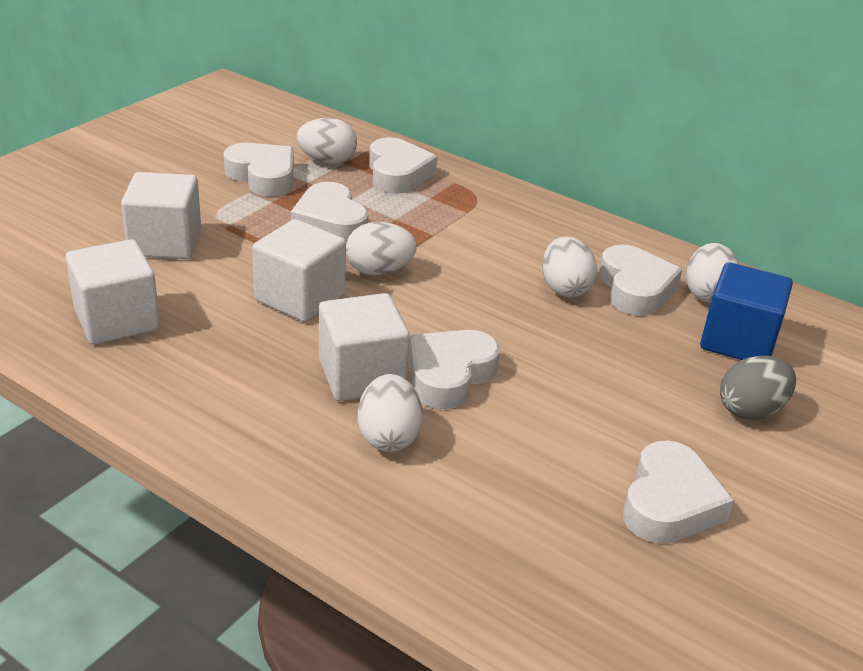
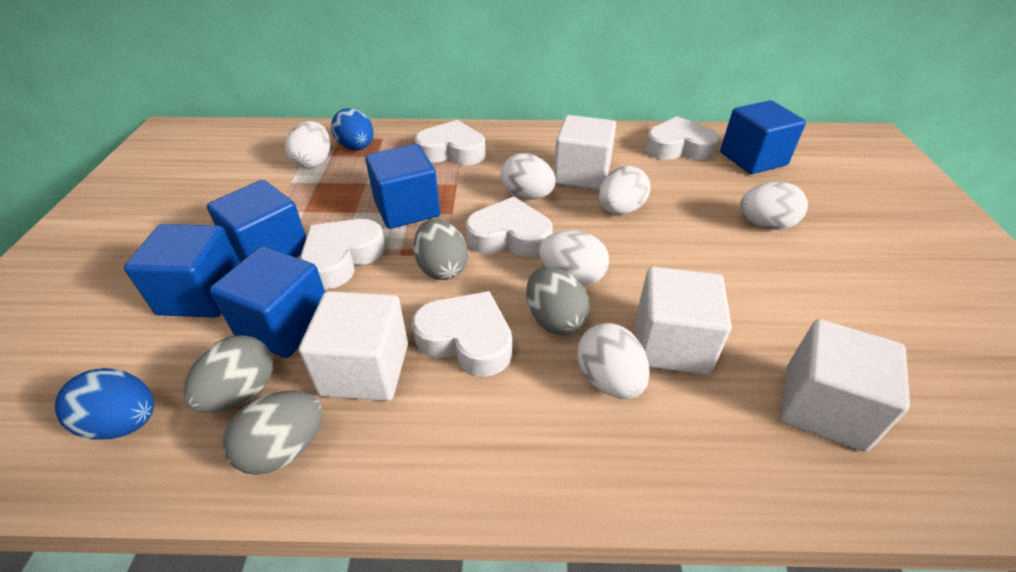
blue cube: 1 -> 5
blue egg: 0 -> 2
grey egg: 1 -> 4
white egg: 5 -> 6
white heart: 6 -> 5

